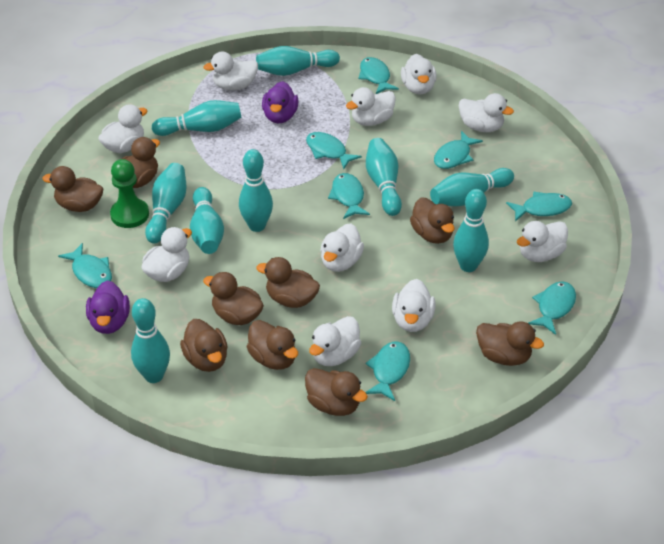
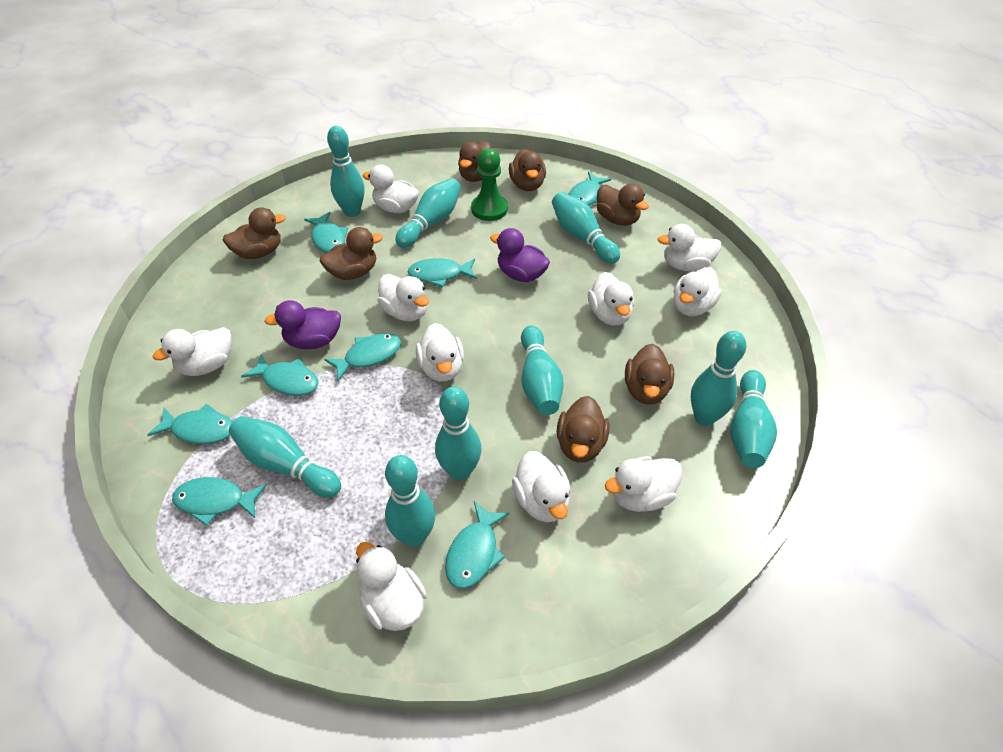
brown duck: 9 -> 7

